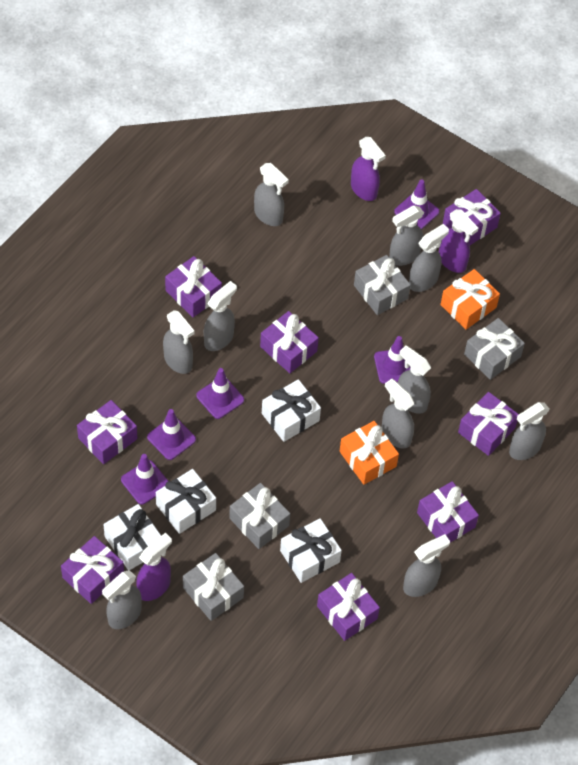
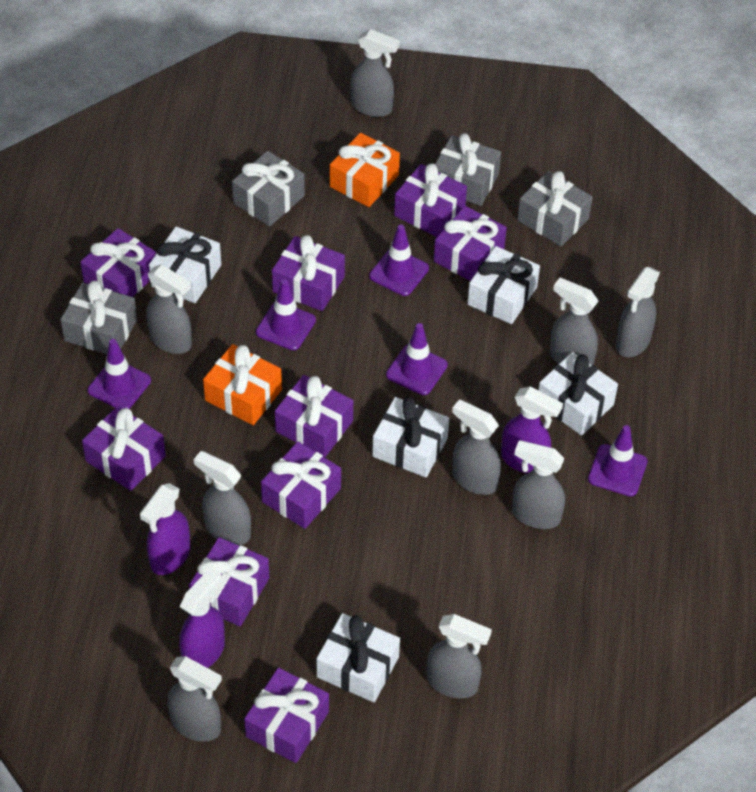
grey spray bottle: 10 -> 9
purple gift: 8 -> 9
white gift: 4 -> 5

